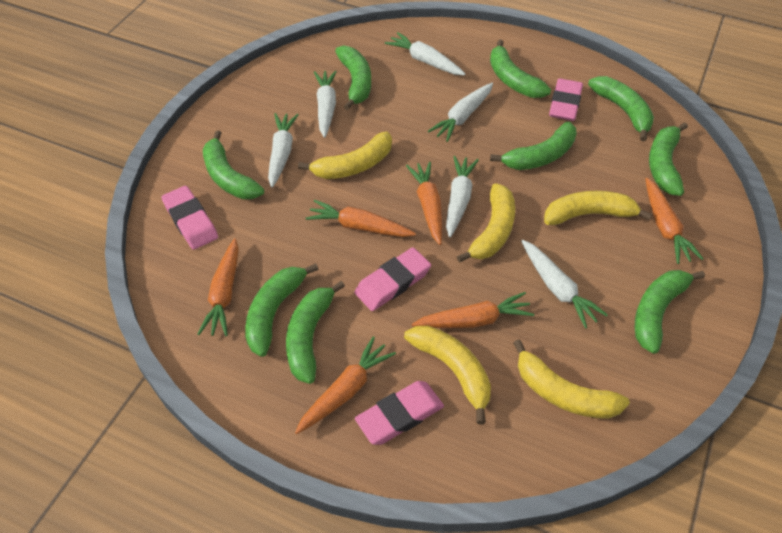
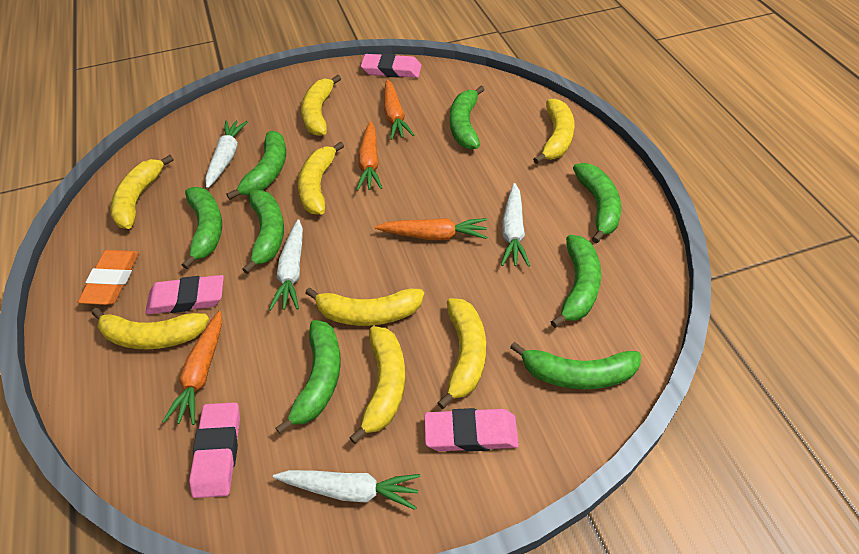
green banana: 9 -> 8
orange carrot: 6 -> 4
orange eraser: 0 -> 1
white carrot: 6 -> 4
yellow banana: 5 -> 8

